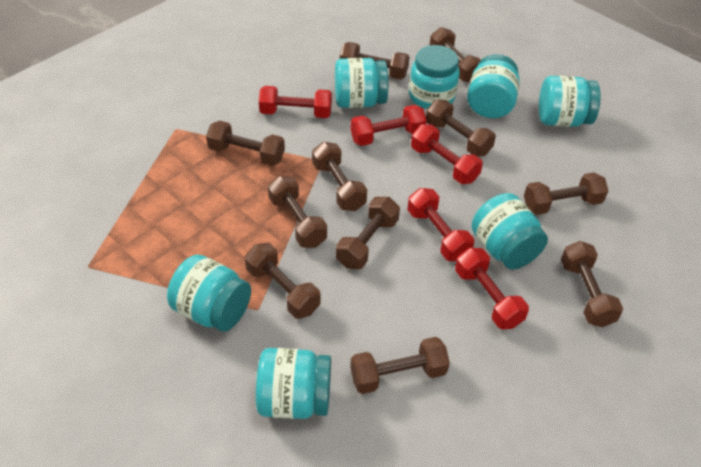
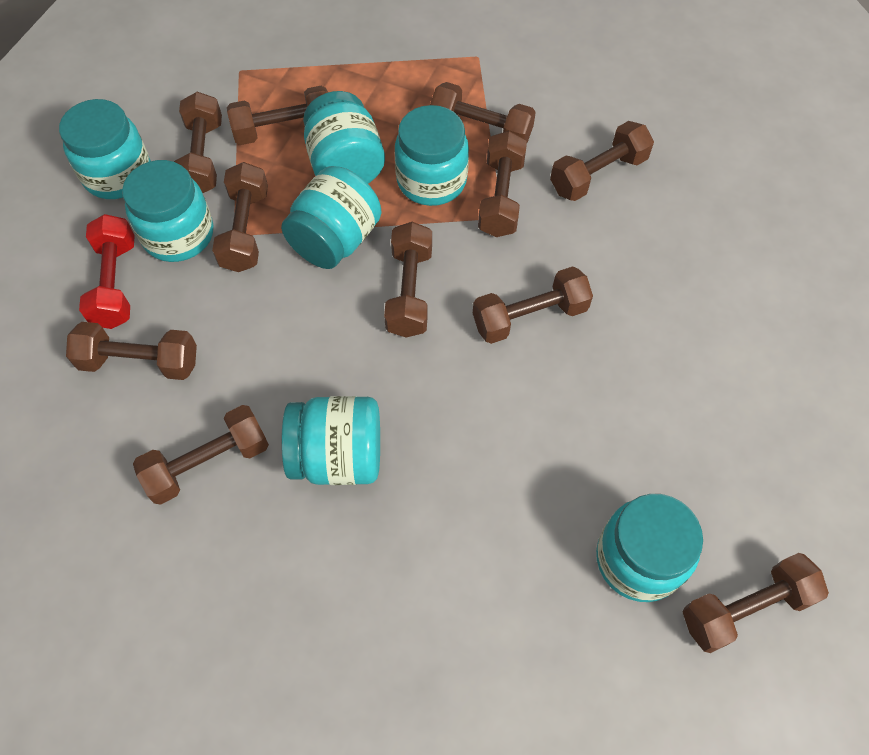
red dumbbell: 5 -> 1

